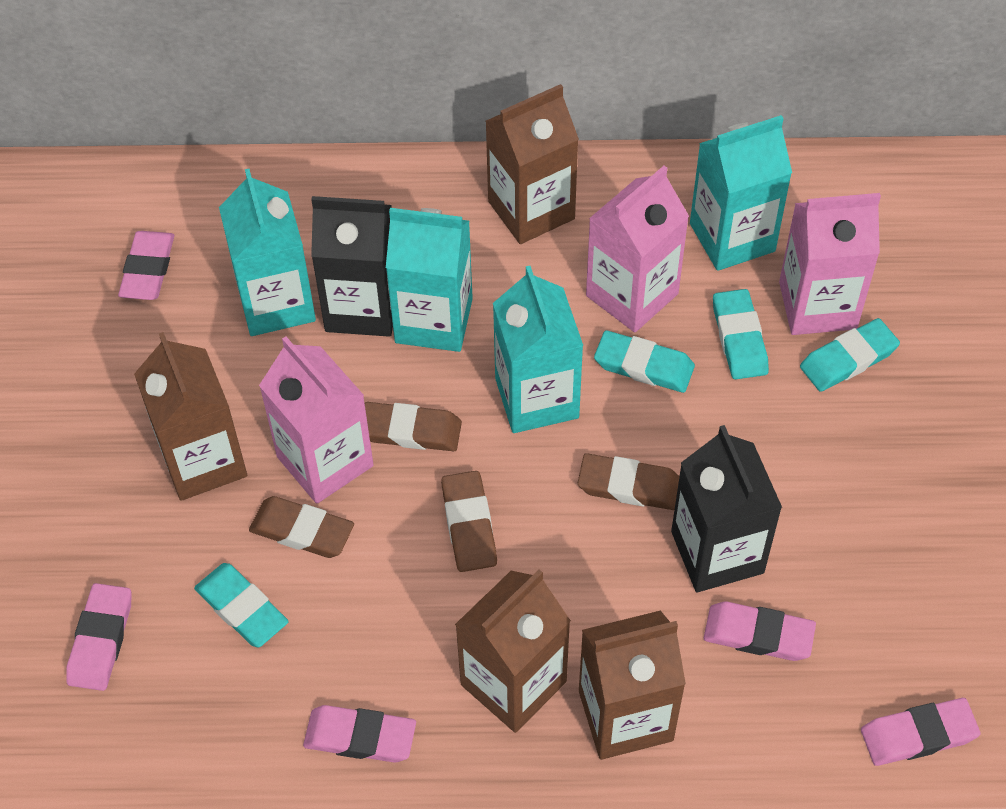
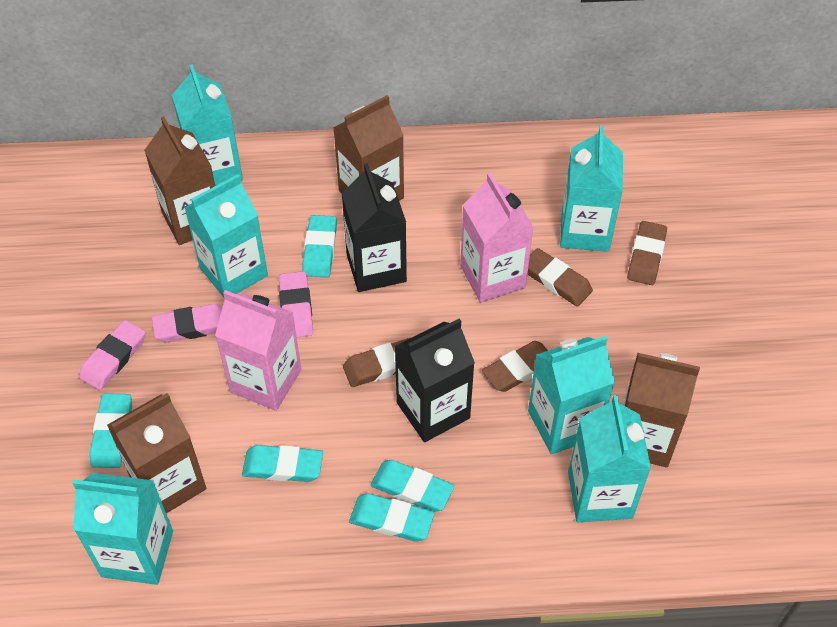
pink carton: 3 -> 2
pink eraser: 5 -> 3
turquoise carton: 4 -> 6
turquoise eraser: 4 -> 5

